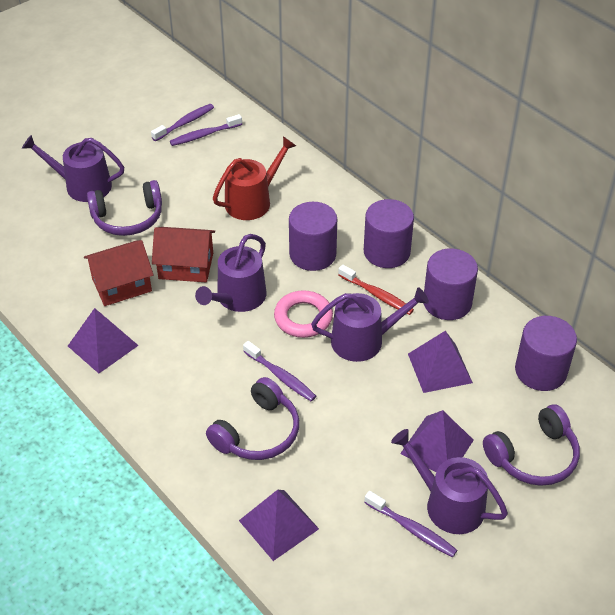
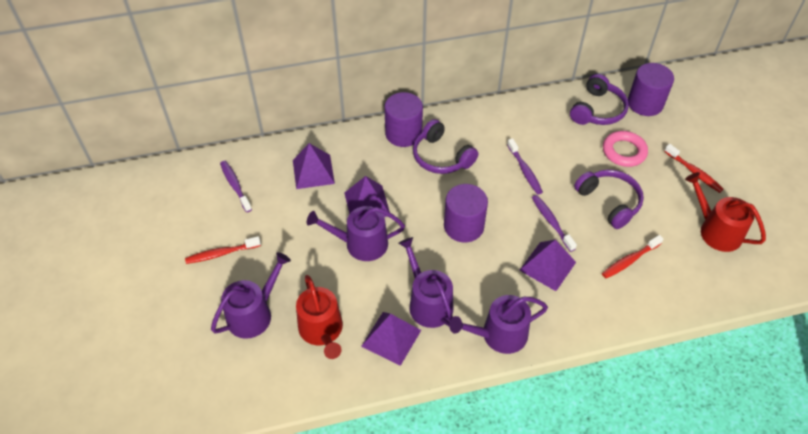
purple cylinder: 4 -> 3
purple toothbrush: 4 -> 3
red house: 2 -> 0
red toothbrush: 1 -> 3
red watering can: 1 -> 2

